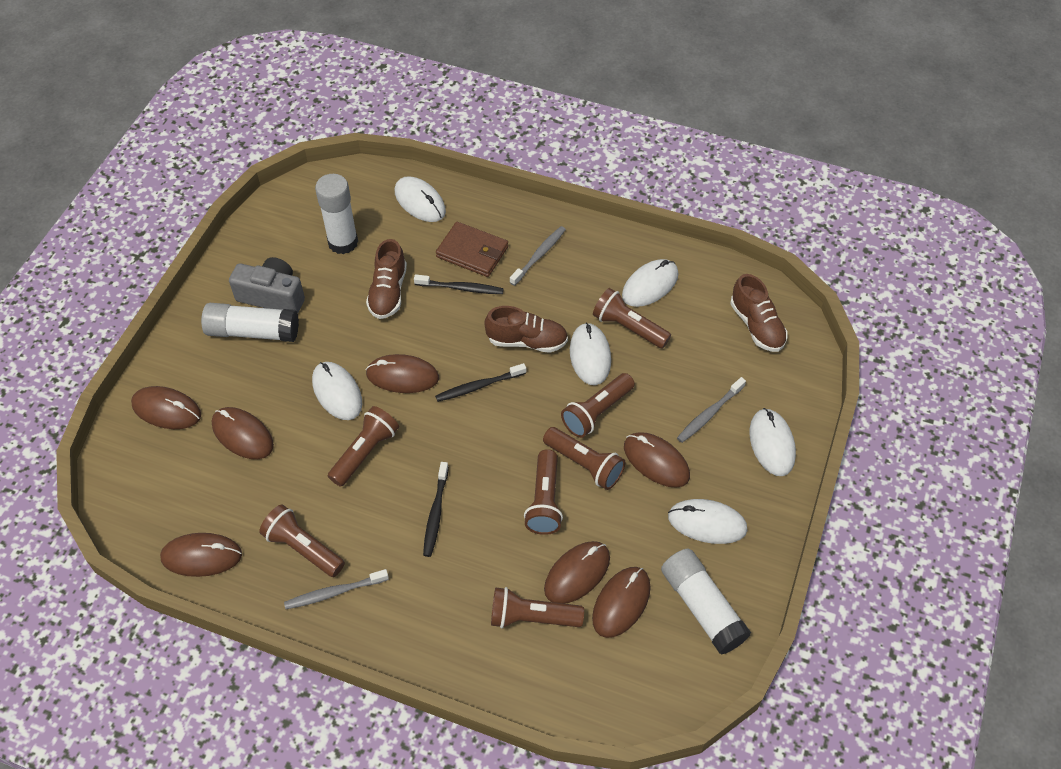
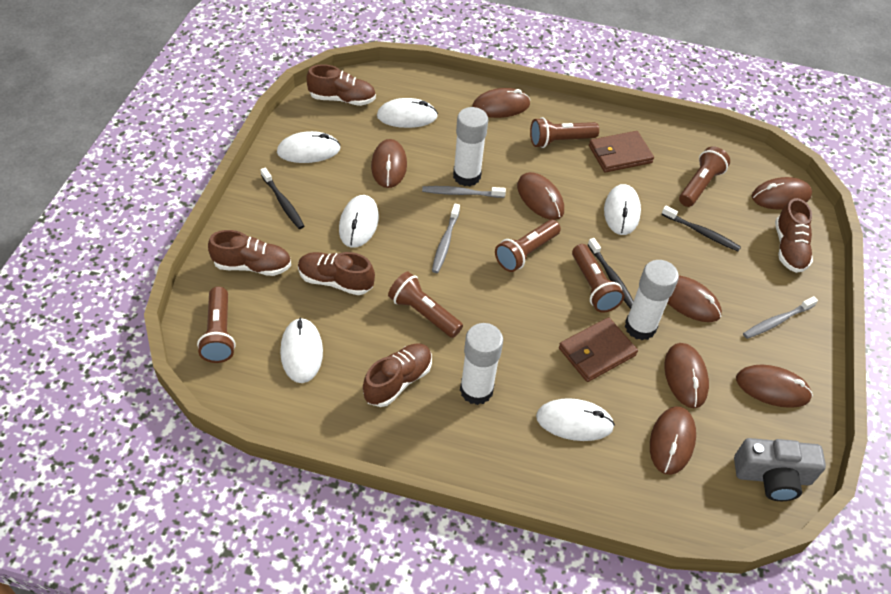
brown flashlight: 7 -> 6
brown mouse: 7 -> 8
brown shoe: 3 -> 5
brown wallet: 1 -> 2

